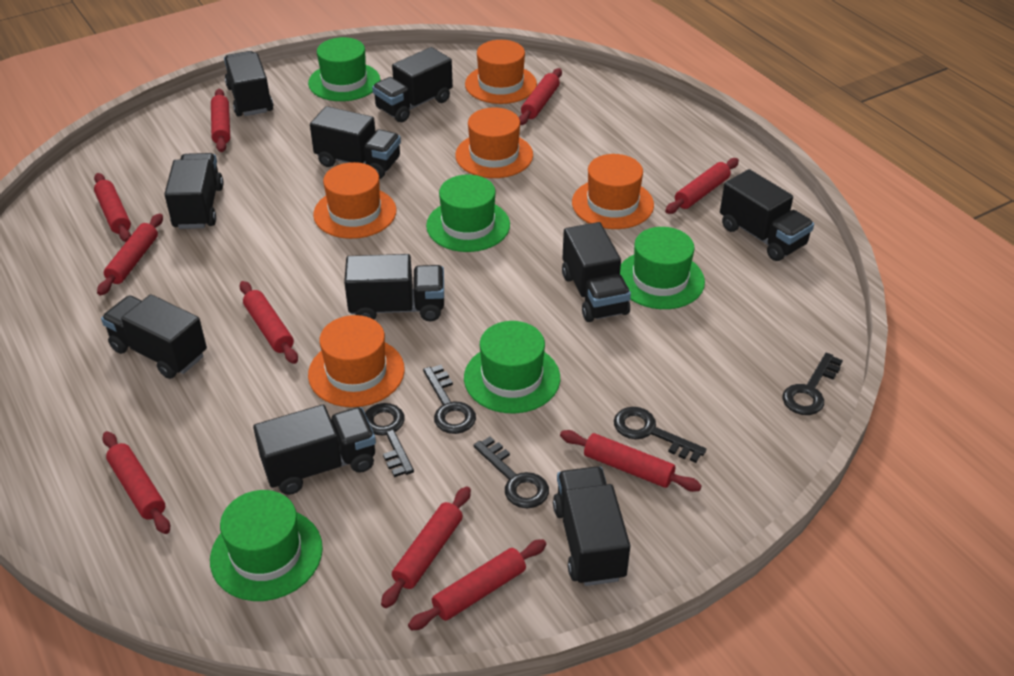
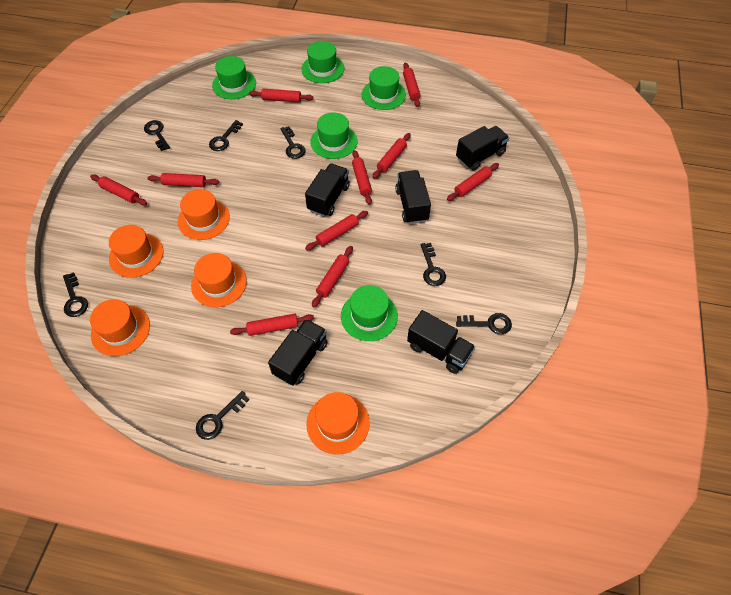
black key: 5 -> 7
black truck: 10 -> 5

